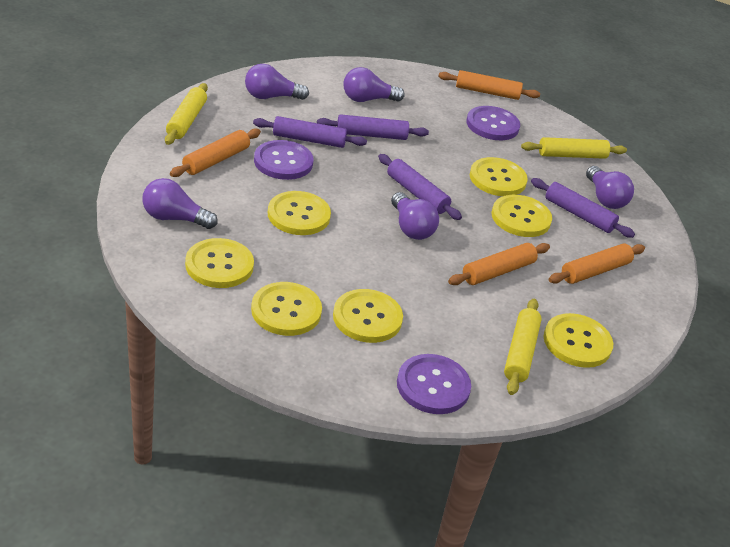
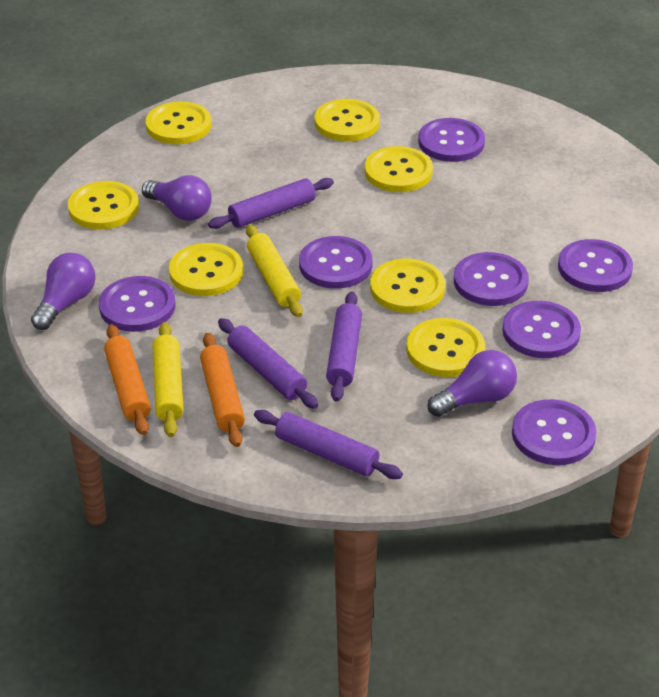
orange rolling pin: 4 -> 2
purple button: 3 -> 7
purple light bulb: 5 -> 3
yellow rolling pin: 3 -> 2

